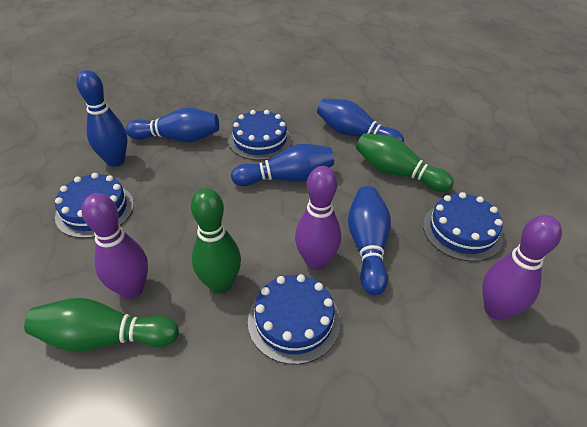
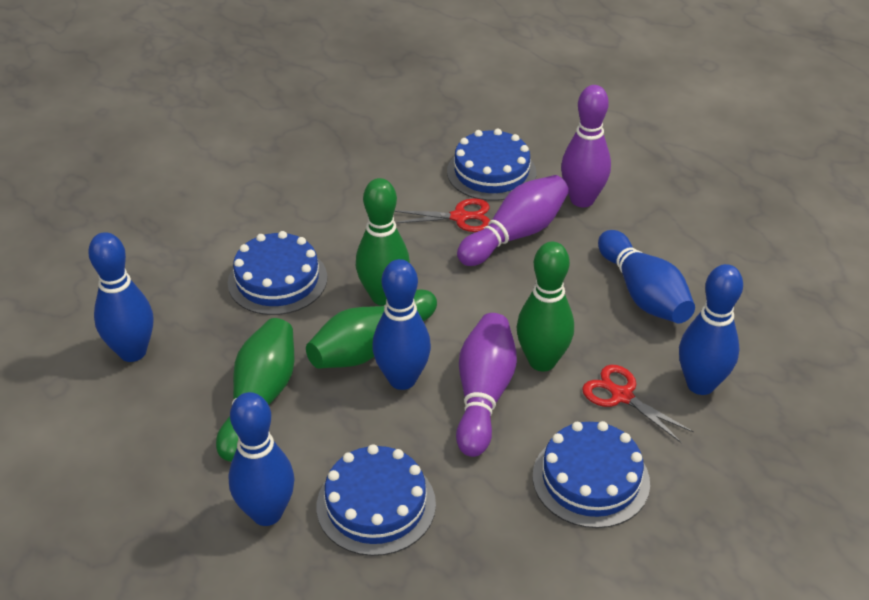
green bowling pin: 3 -> 4
red scissors: 0 -> 2

